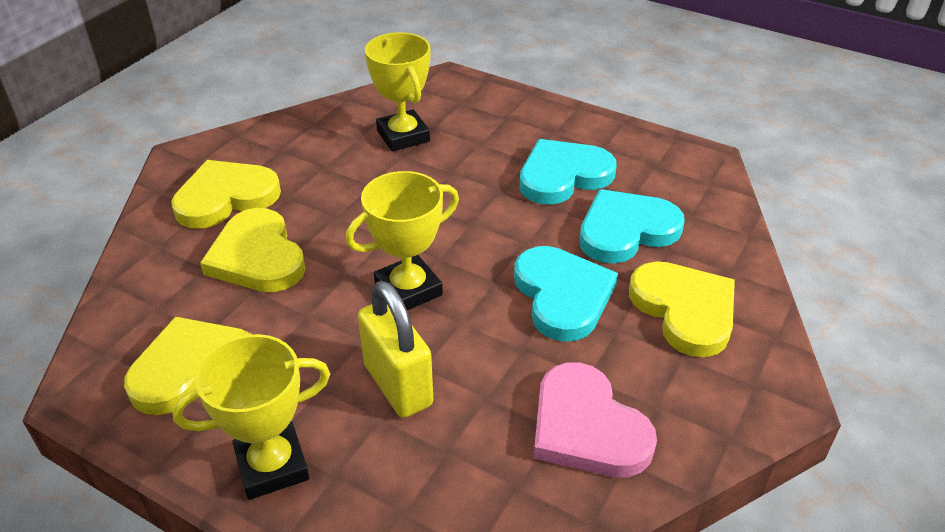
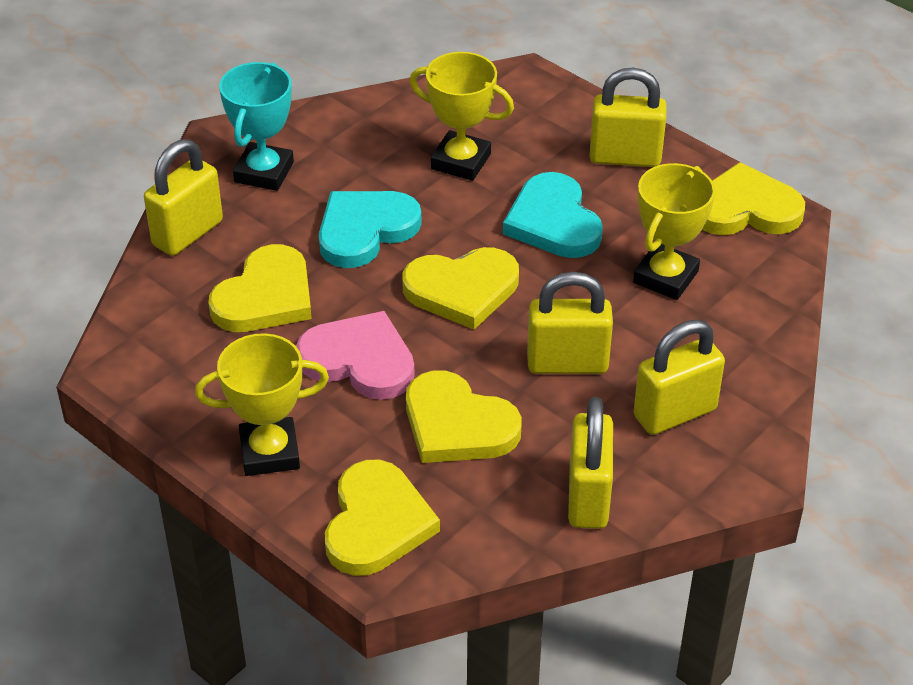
turquoise heart: 3 -> 2
turquoise trophy: 0 -> 1
yellow heart: 4 -> 5
yellow padlock: 1 -> 5

